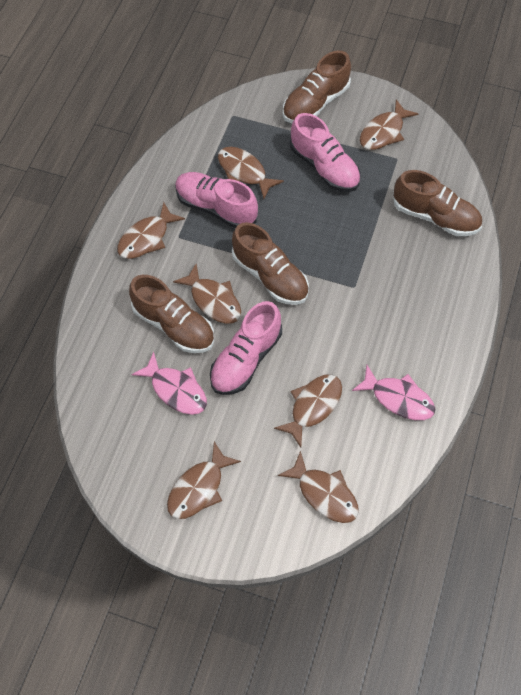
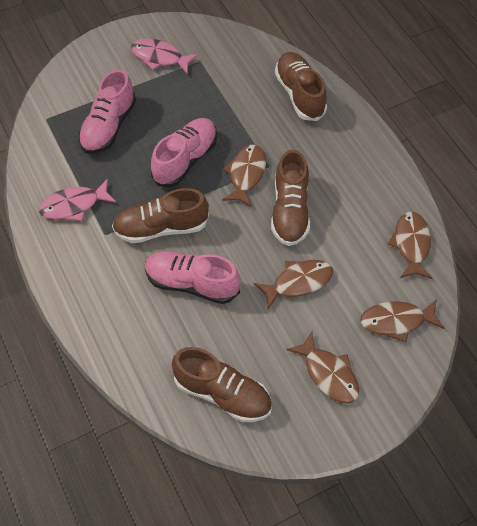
brown fish: 7 -> 5

